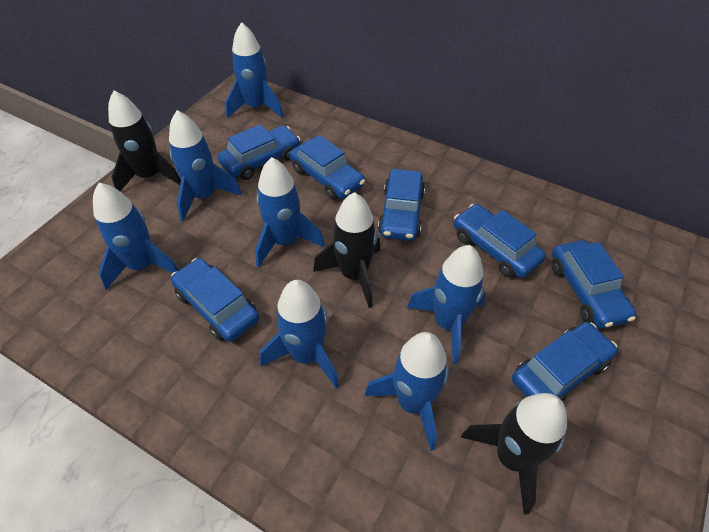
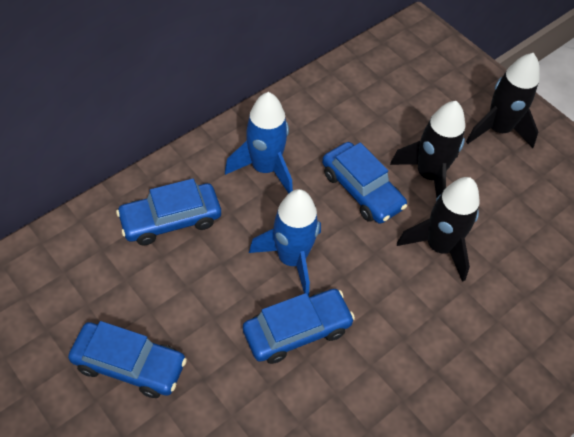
blue car: 7 -> 4
blue rocket: 7 -> 2

